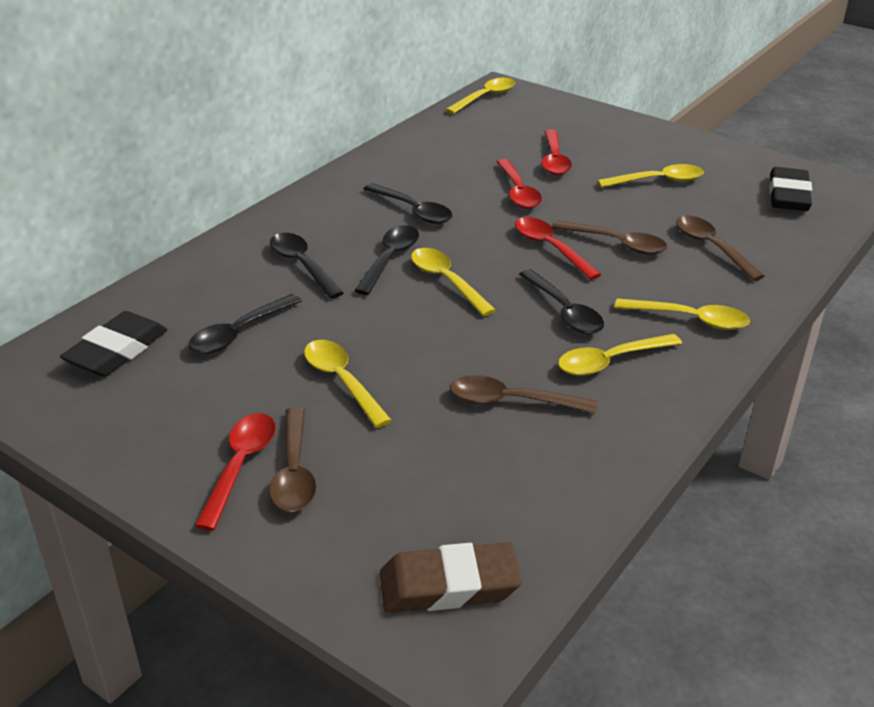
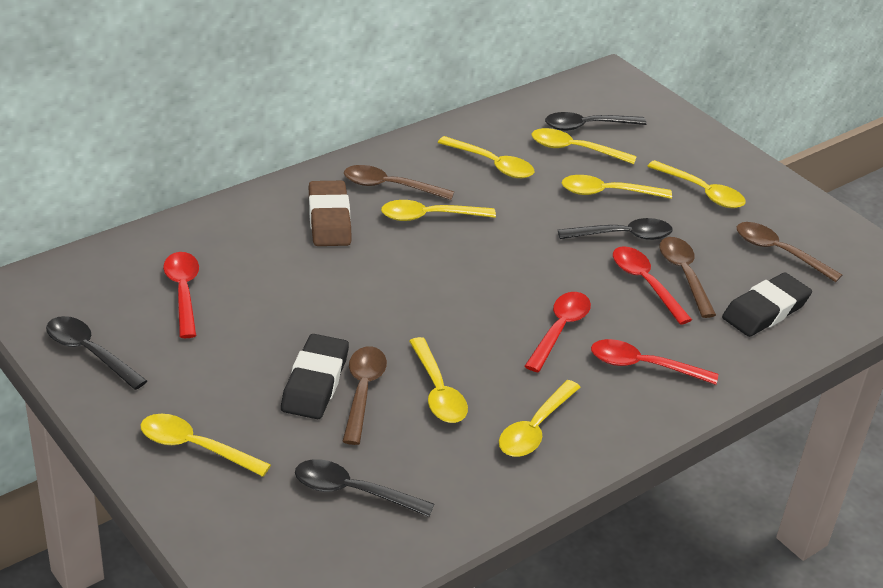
black spoon: 5 -> 4
yellow spoon: 6 -> 8

